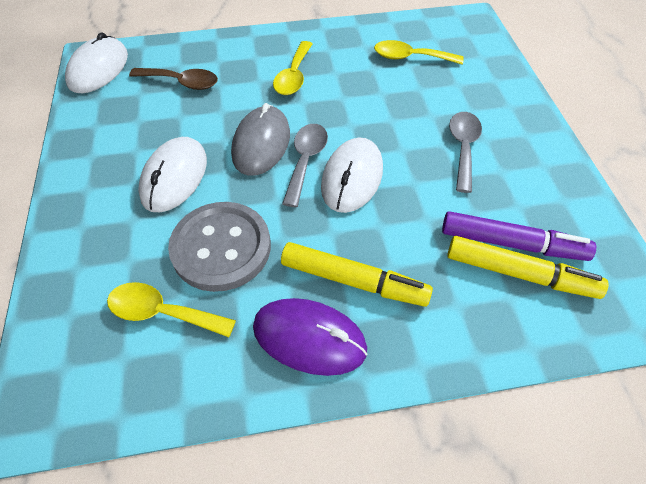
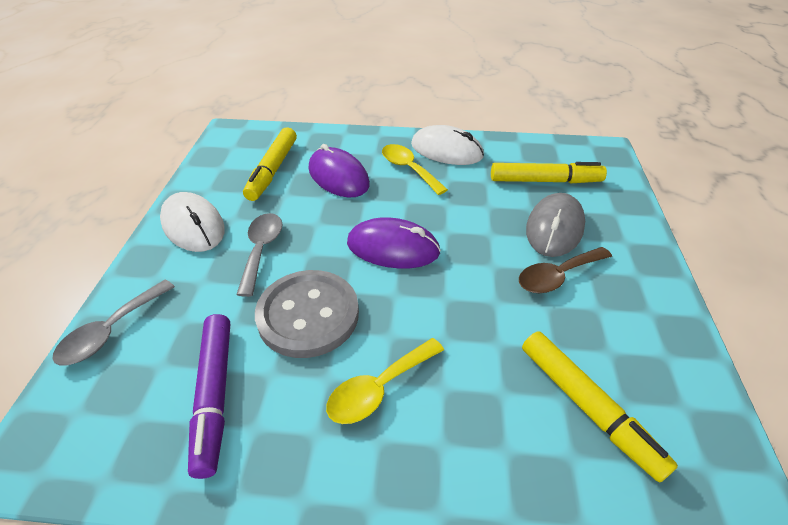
purple mouse: 1 -> 2
white mouse: 3 -> 2
yellow marker: 2 -> 3
yellow spoon: 3 -> 2

